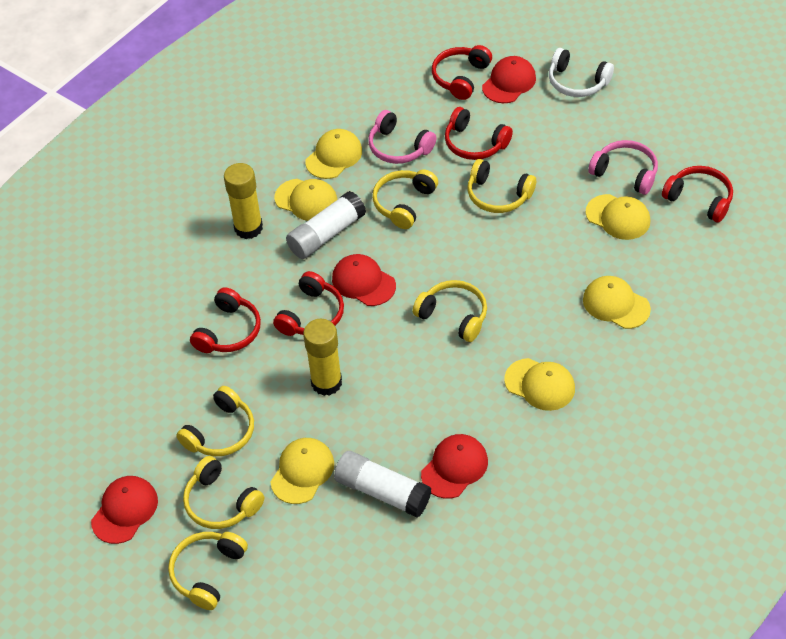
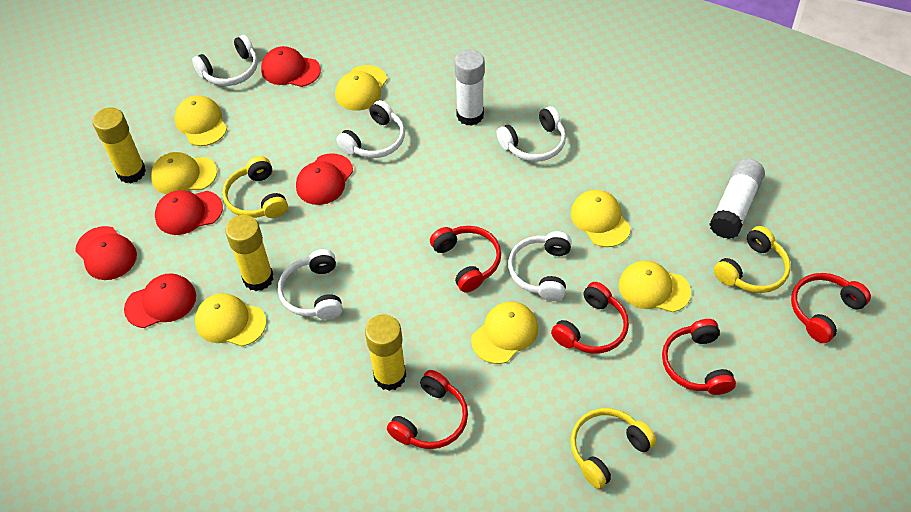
pink headphones: 2 -> 0
red cap: 4 -> 5
white headphones: 1 -> 5
yellow cap: 6 -> 7
yellow glue stick: 2 -> 3
yellow headphones: 6 -> 3

